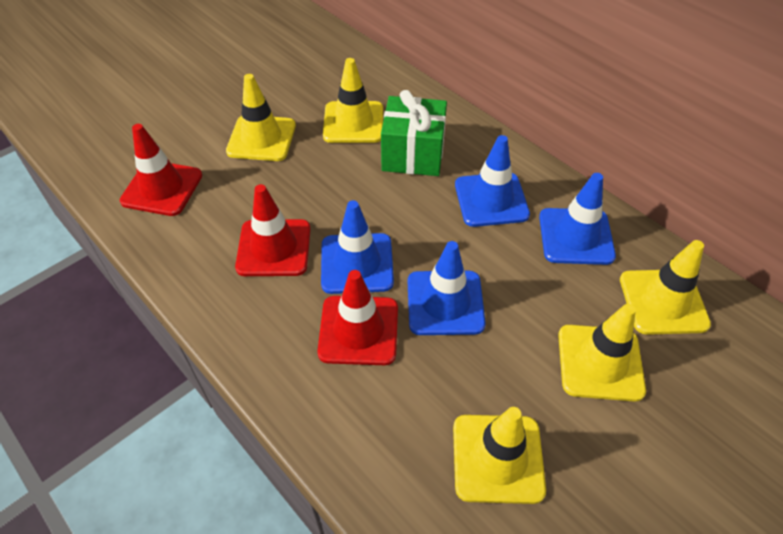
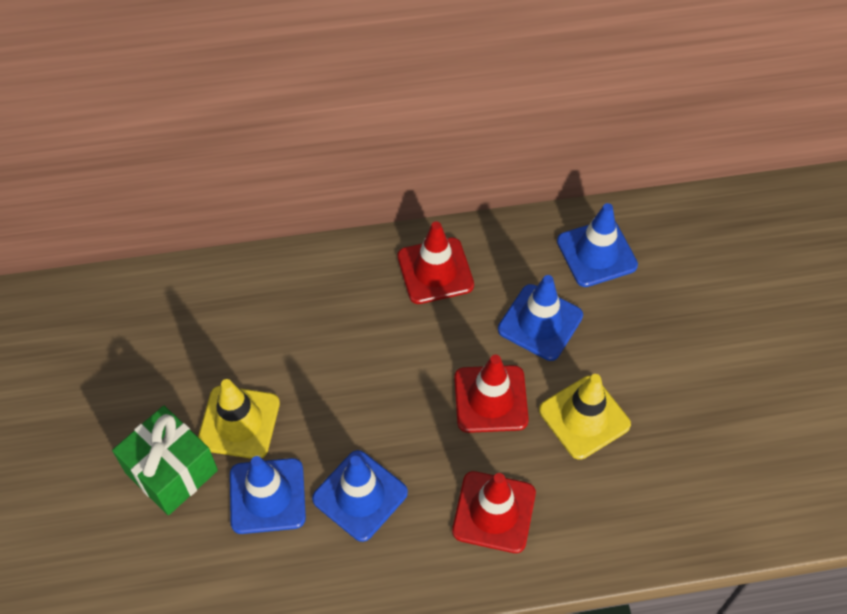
yellow traffic cone: 5 -> 2

